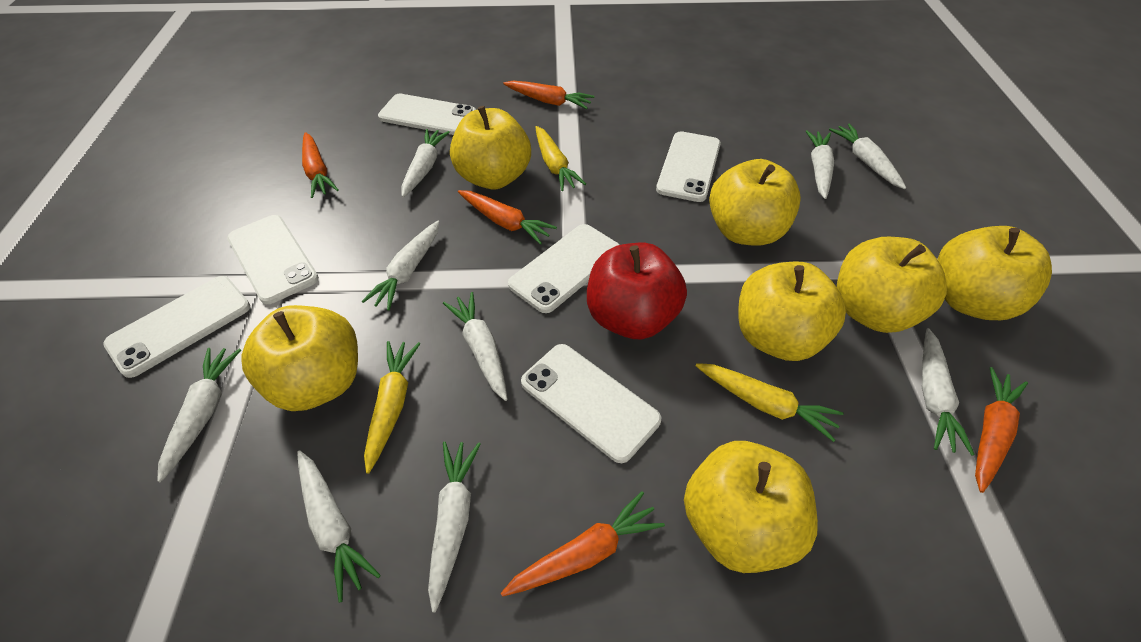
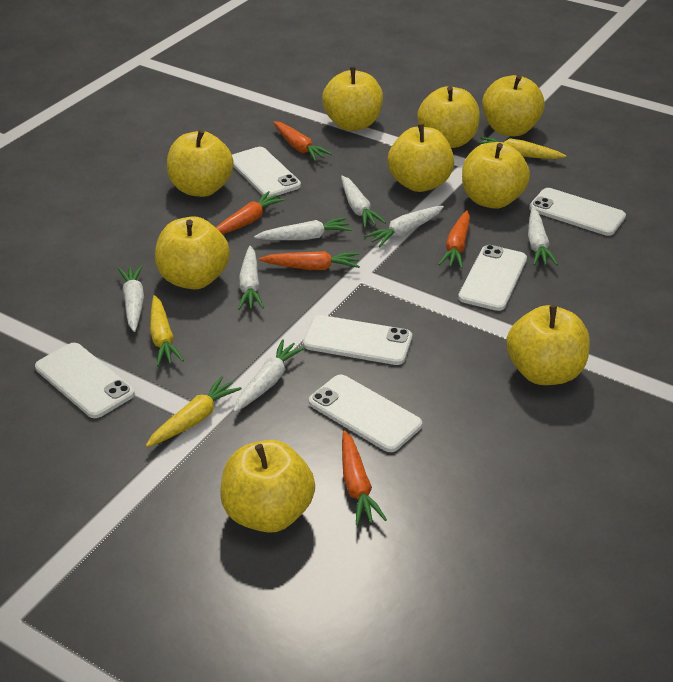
red apple: 1 -> 0
white carrot: 9 -> 7
yellow apple: 7 -> 9

